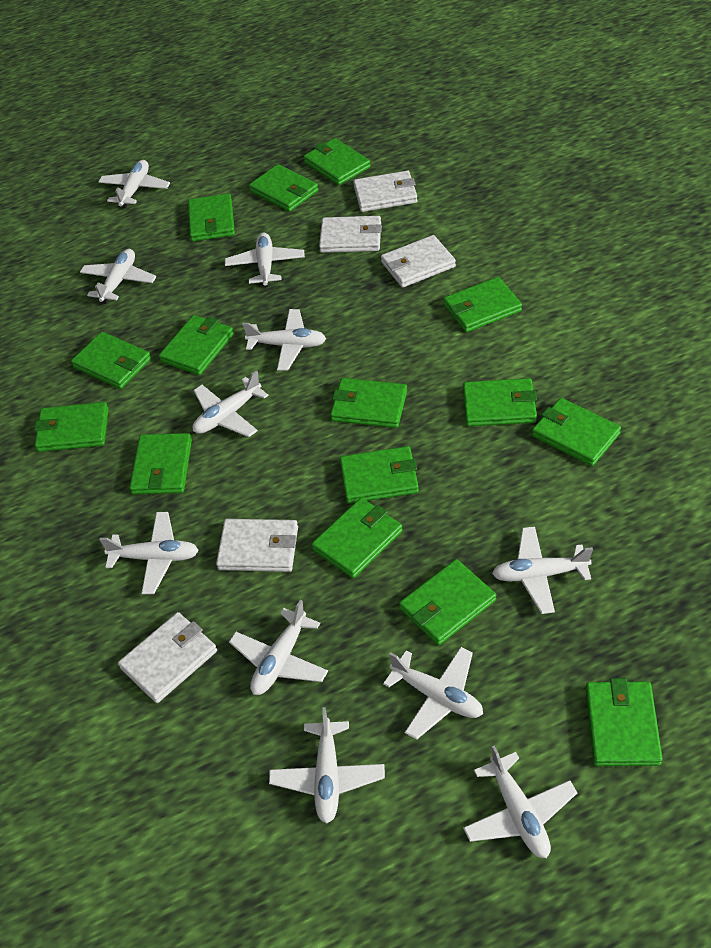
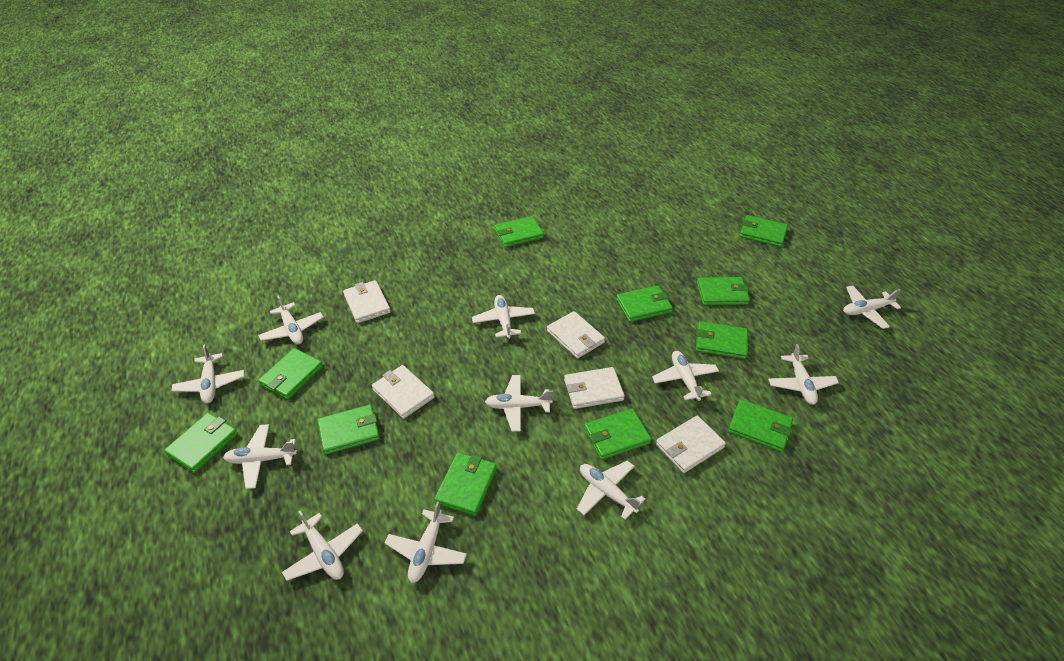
green wallet: 15 -> 11

